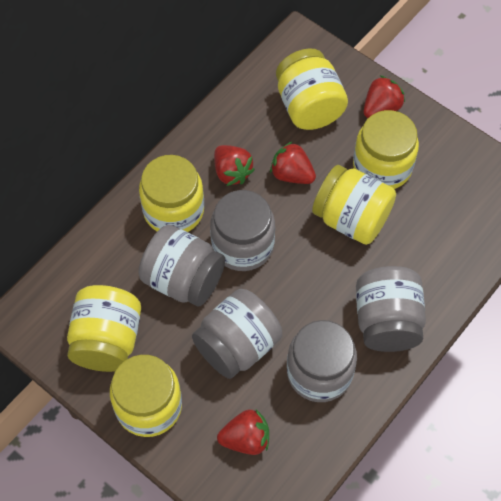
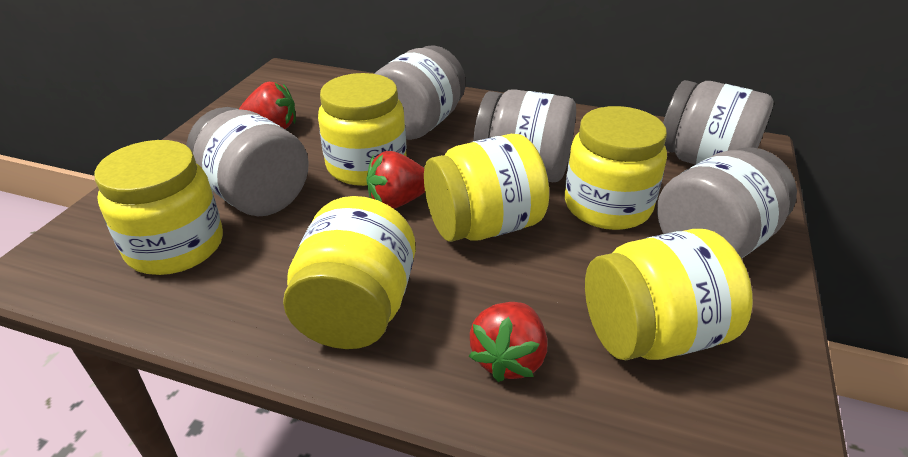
red strawberry: 4 -> 3

